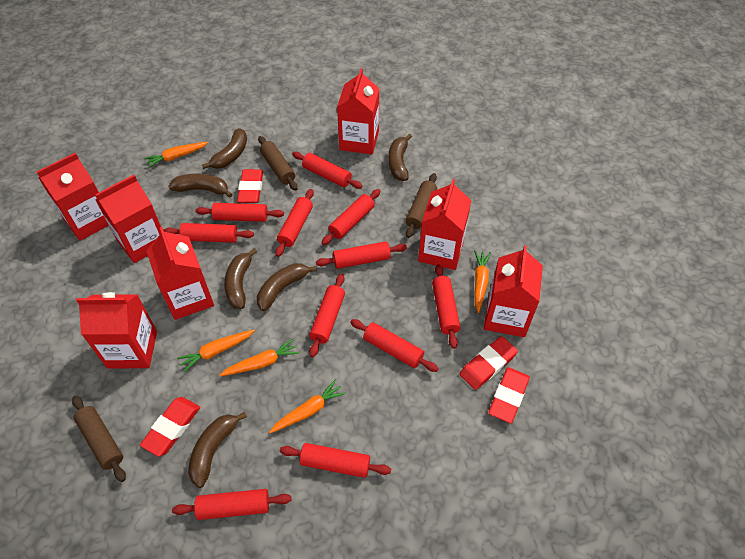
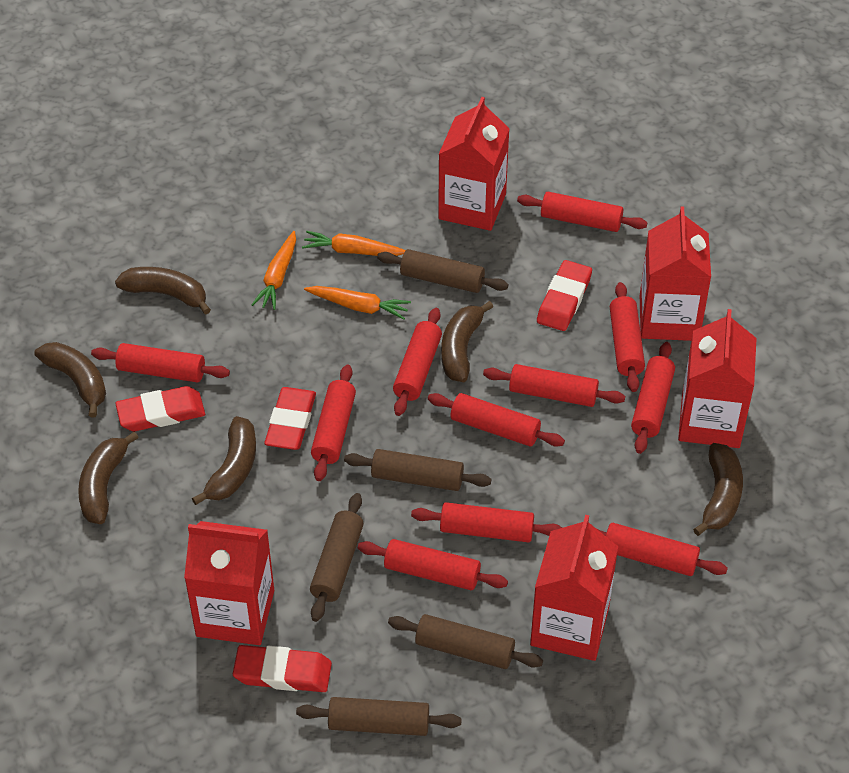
brown rolling pin: 3 -> 5
orange carrot: 5 -> 3
red carton: 7 -> 5

